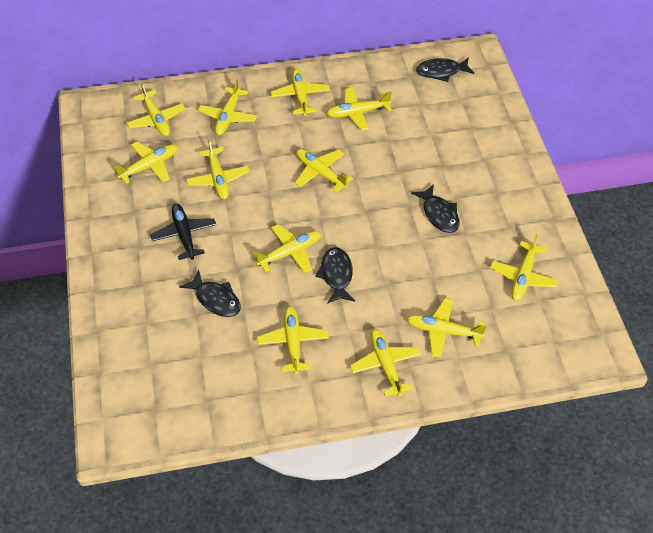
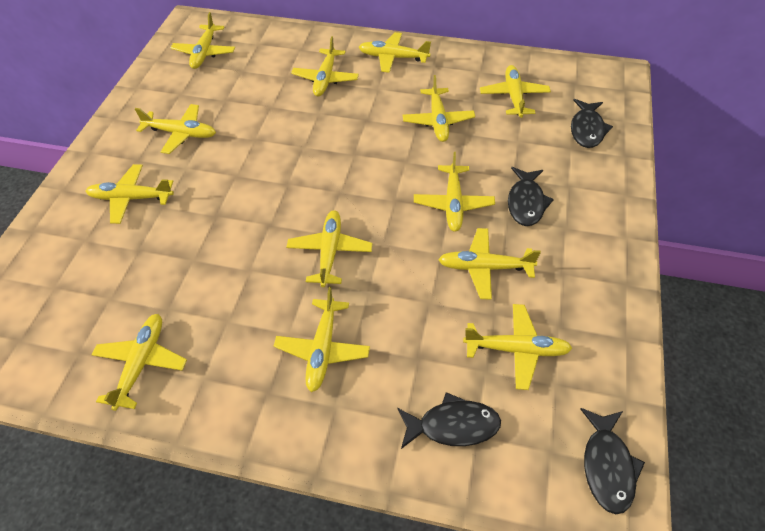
black plane: 1 -> 0
yellow plane: 12 -> 13

